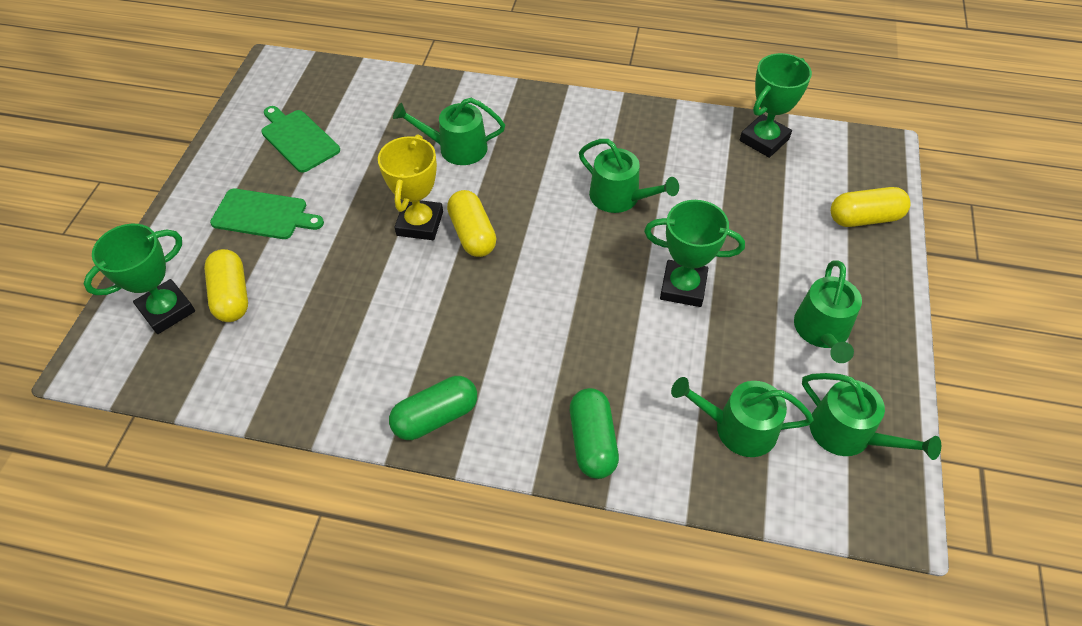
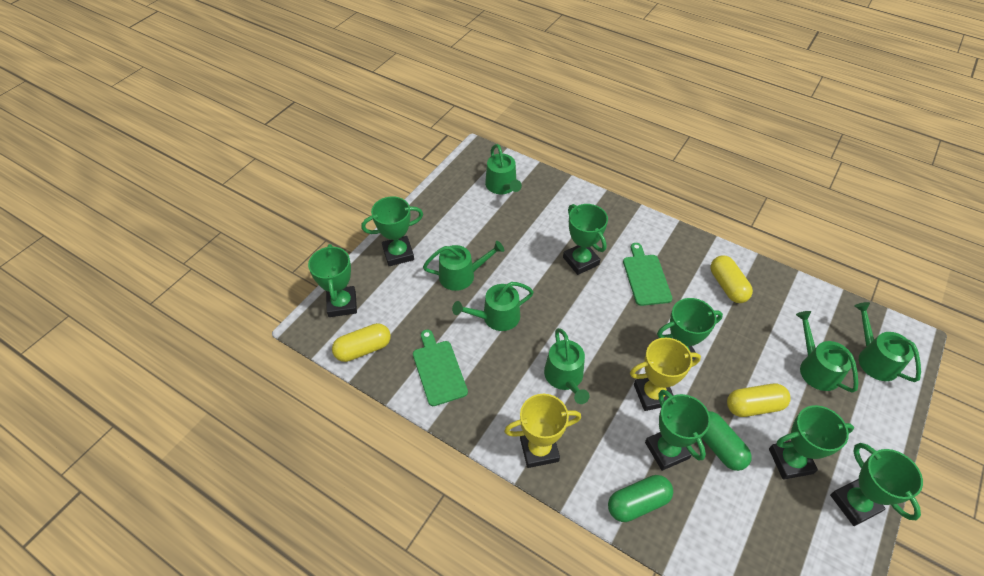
green trophy: 3 -> 7
green watering can: 5 -> 6
yellow trophy: 1 -> 2

